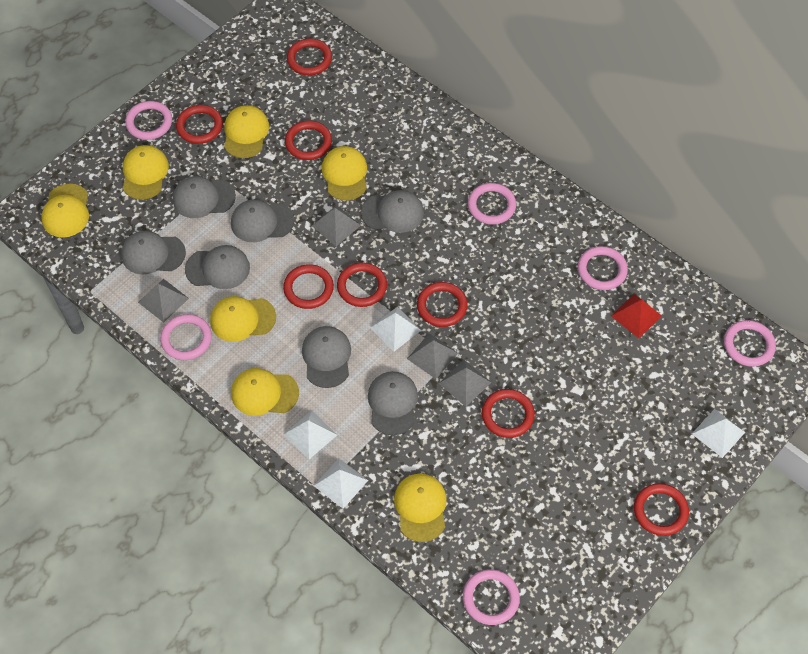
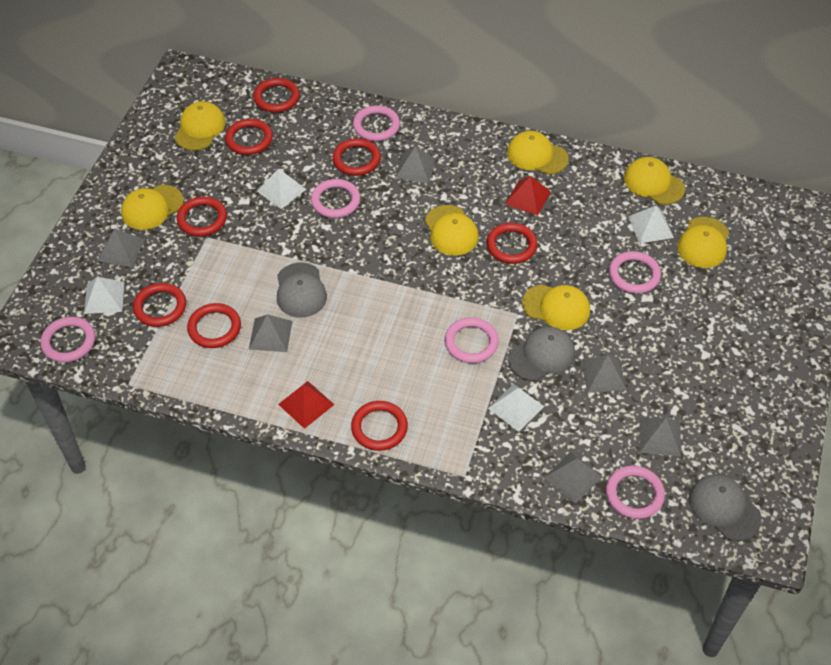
grey cap: 7 -> 3
grey pyramid: 4 -> 6
red pyramid: 1 -> 2

